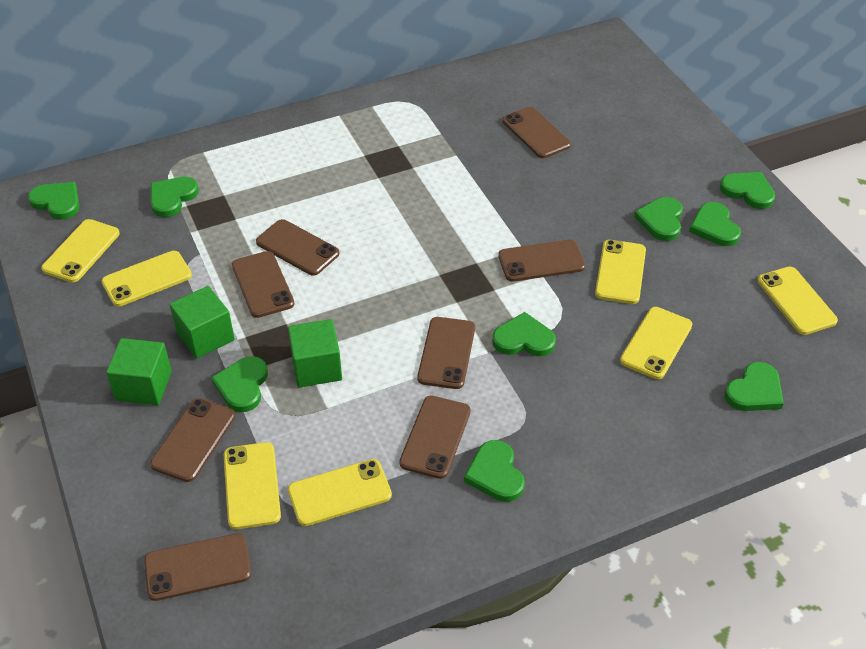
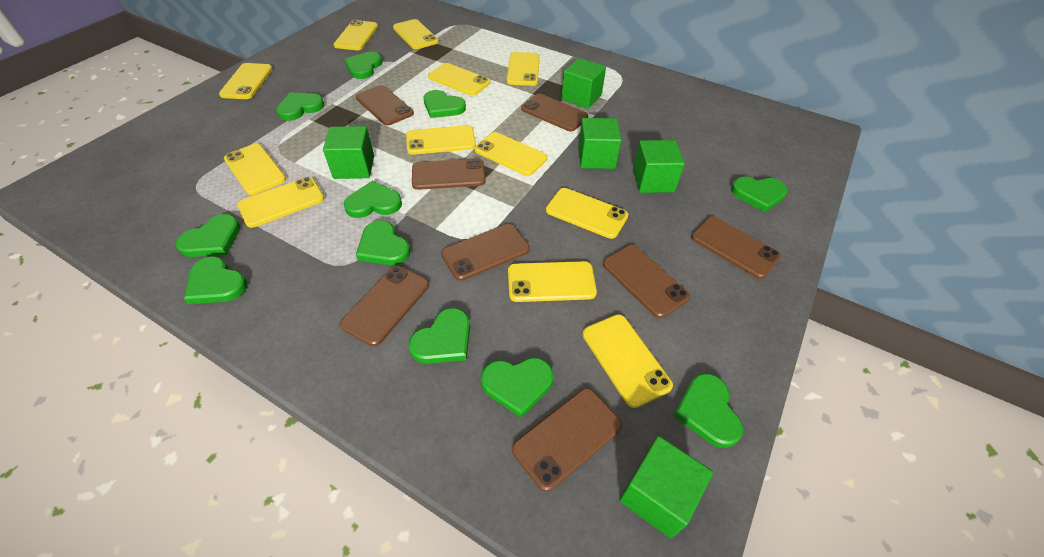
green cube: 3 -> 5
green heart: 9 -> 11
yellow phone: 7 -> 12

